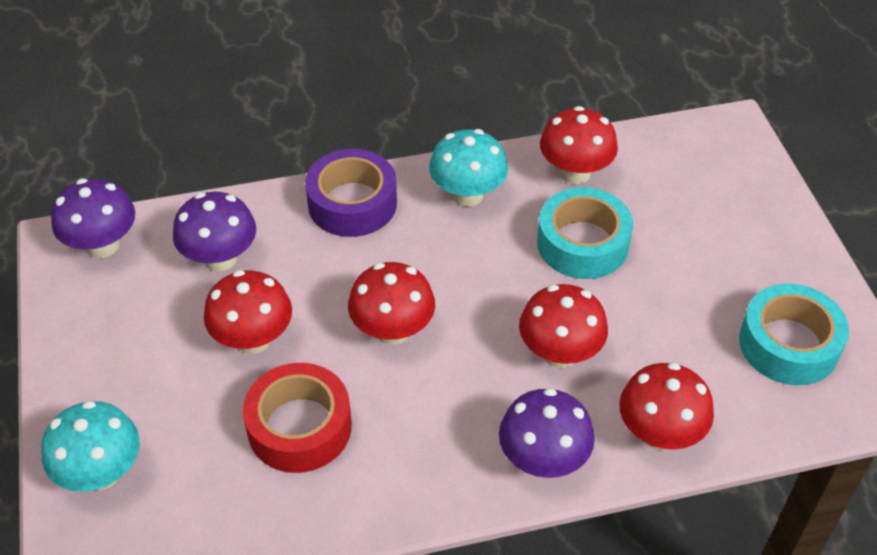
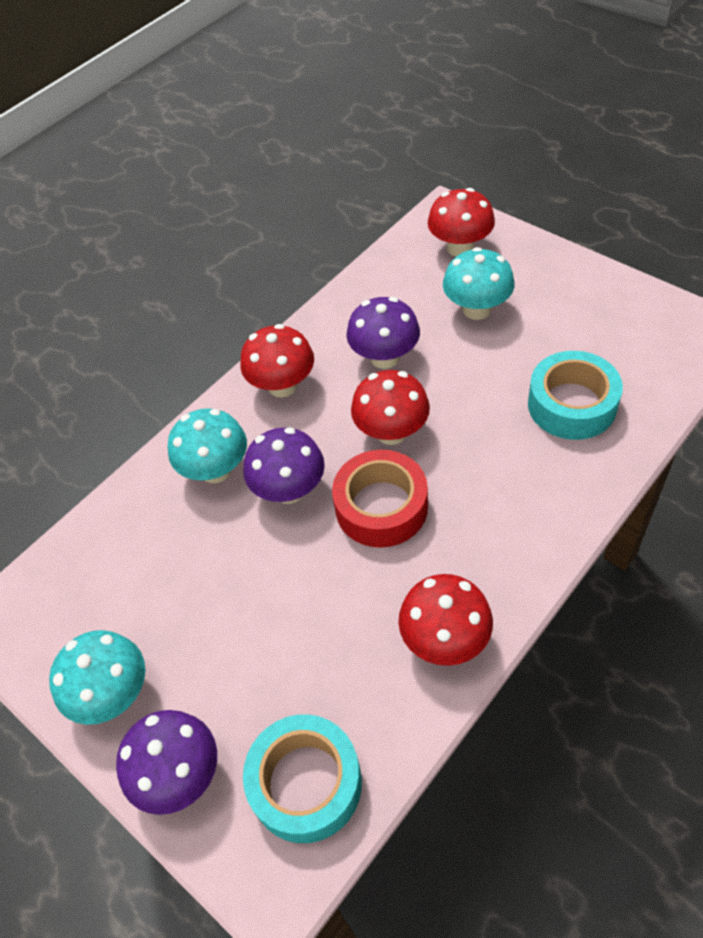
purple tape: 1 -> 0
red mushroom: 5 -> 4
turquoise mushroom: 2 -> 3

